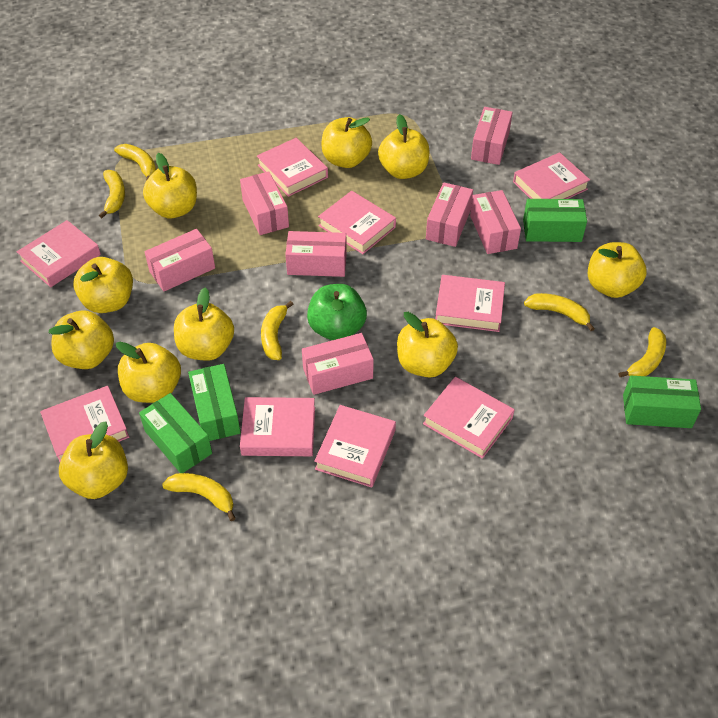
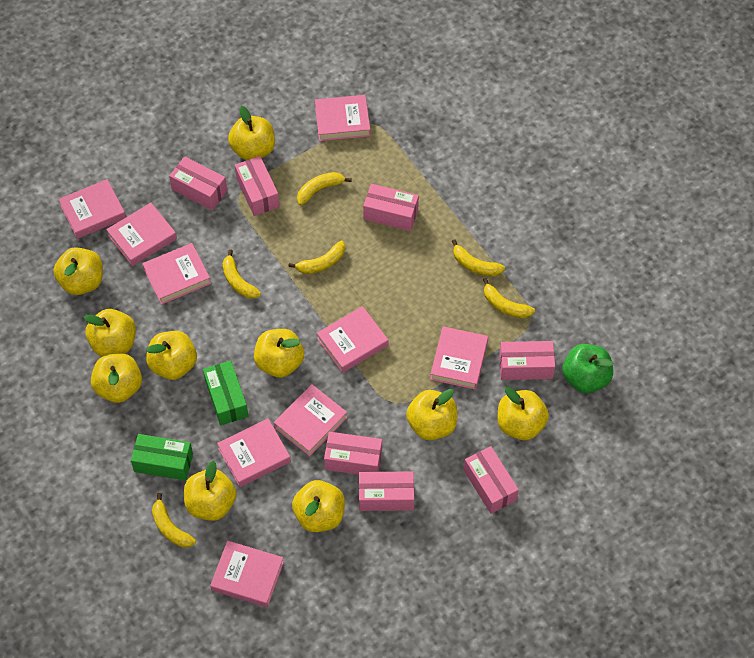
green box: 4 -> 2

